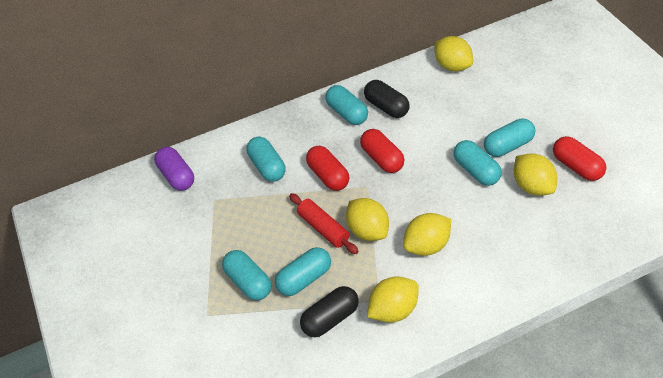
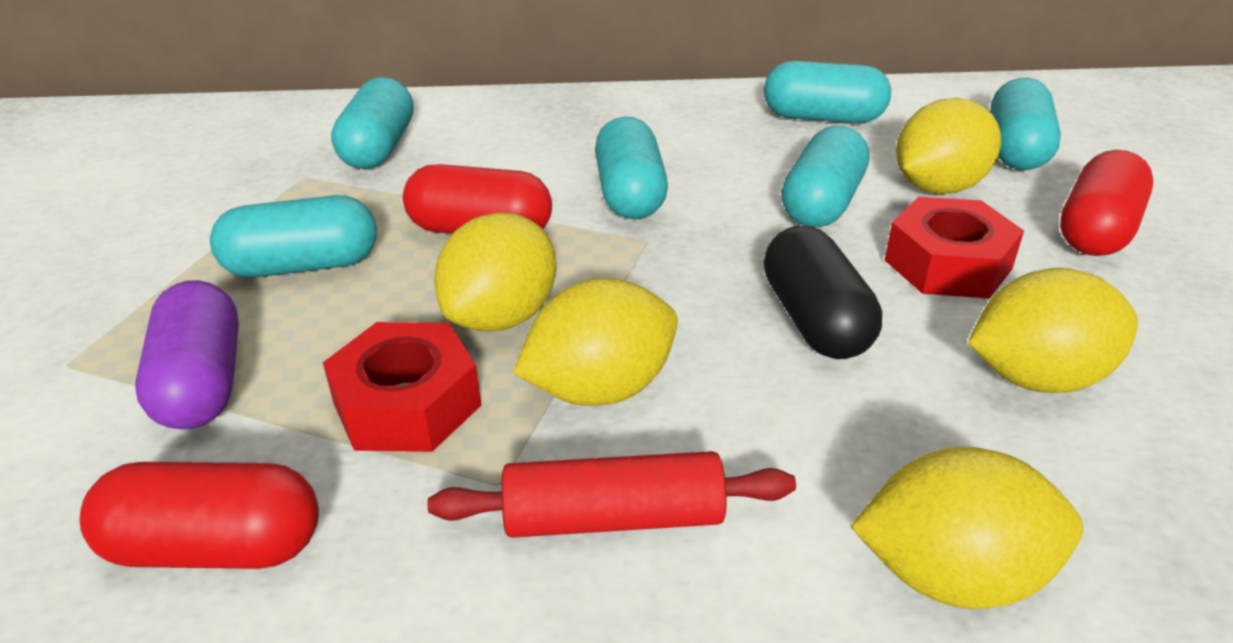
black capsule: 2 -> 1
red nut: 0 -> 2

